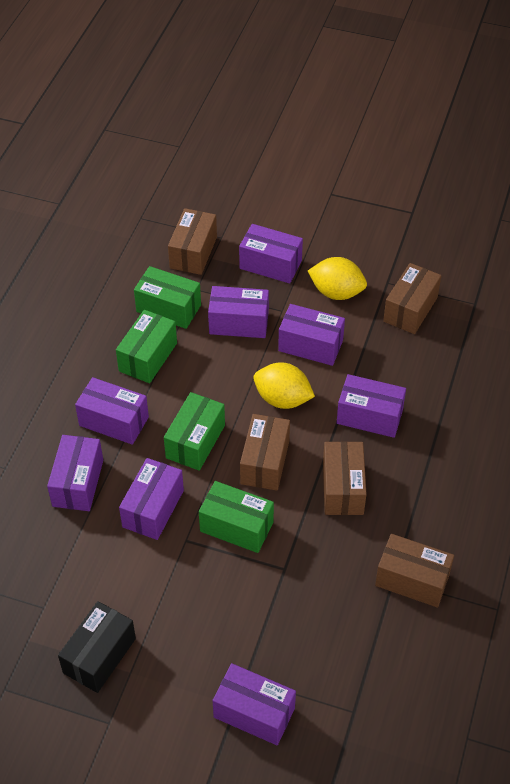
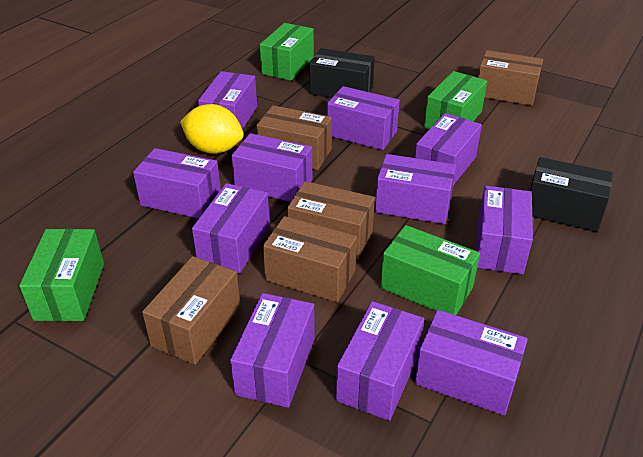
black box: 1 -> 2
purple box: 8 -> 11
yellow lemon: 2 -> 1

